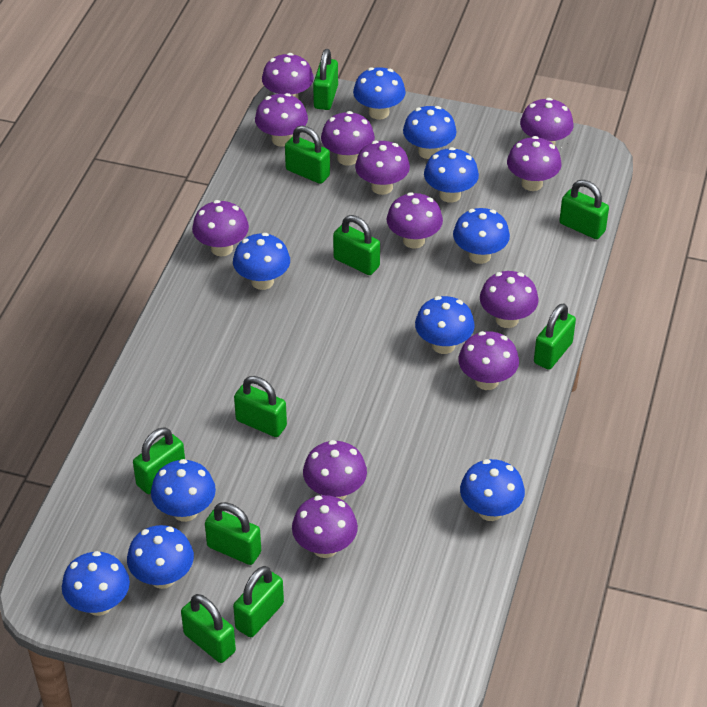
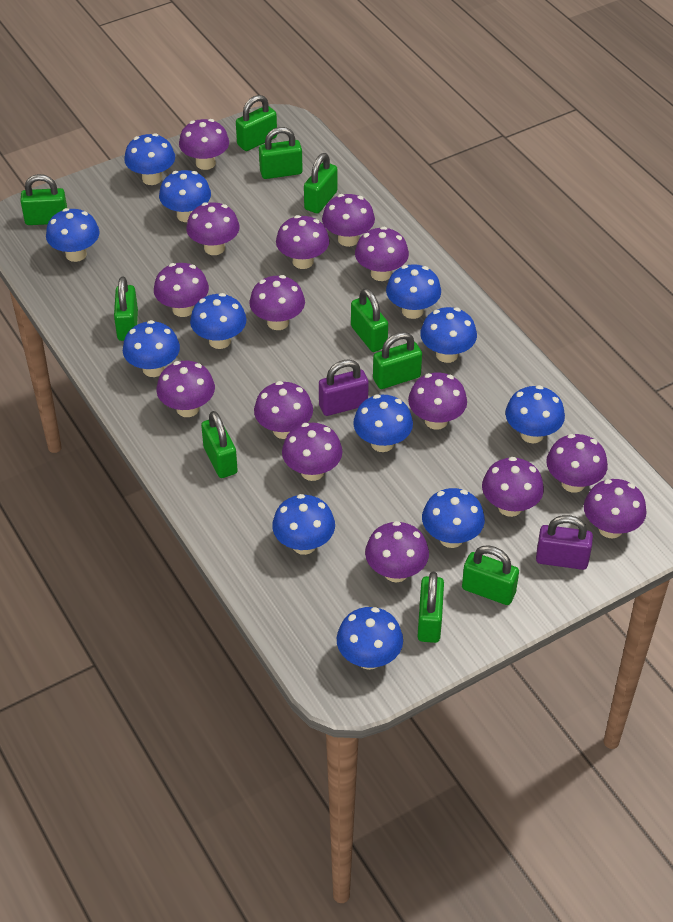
blue mushroom: 10 -> 12
purple mushroom: 12 -> 15
purple padlock: 0 -> 2

